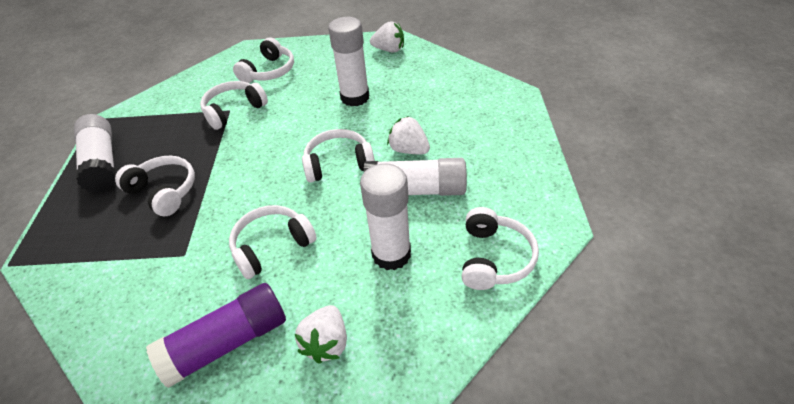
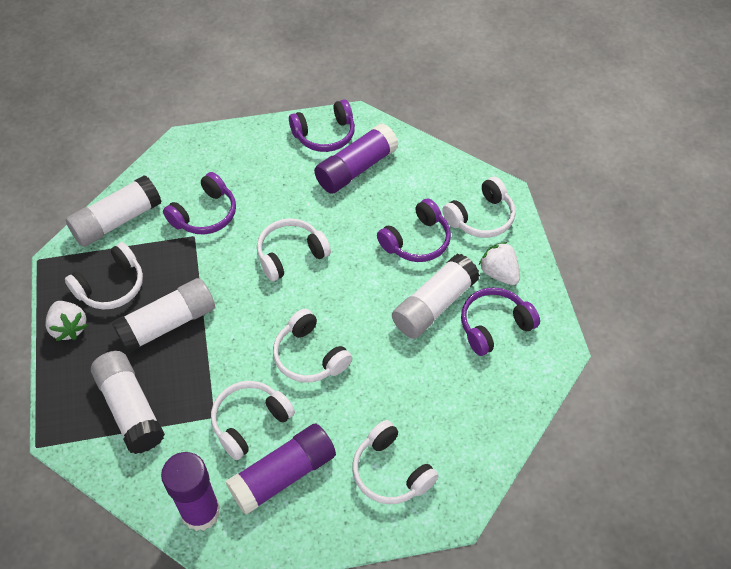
purple glue stick: 1 -> 3
purple headphones: 0 -> 4
white strawberry: 3 -> 2

